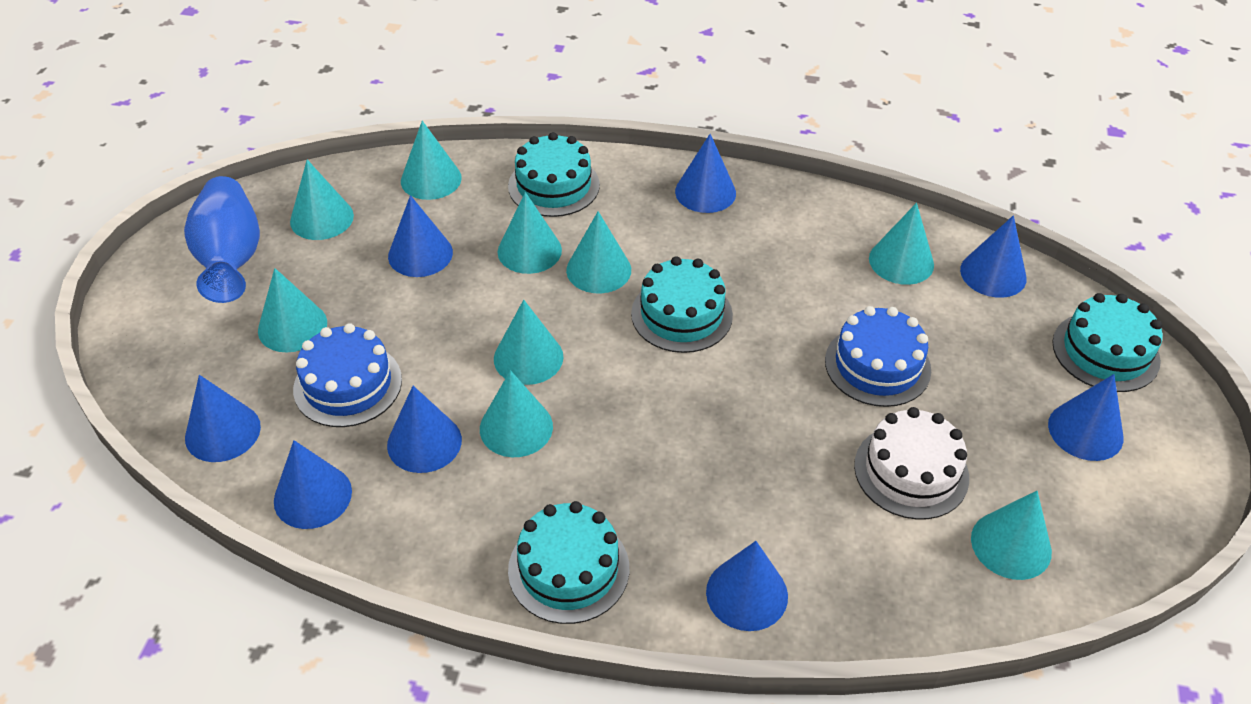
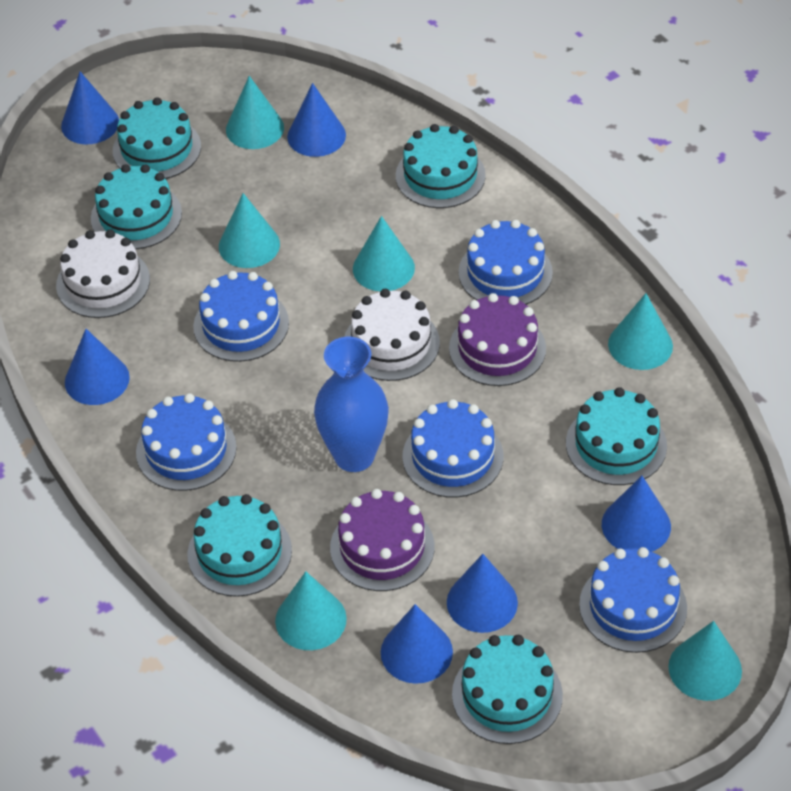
blue cake: 2 -> 5
blue cone: 8 -> 6
purple cake: 0 -> 2
turquoise cake: 4 -> 6
turquoise cone: 9 -> 6
white cake: 1 -> 2

